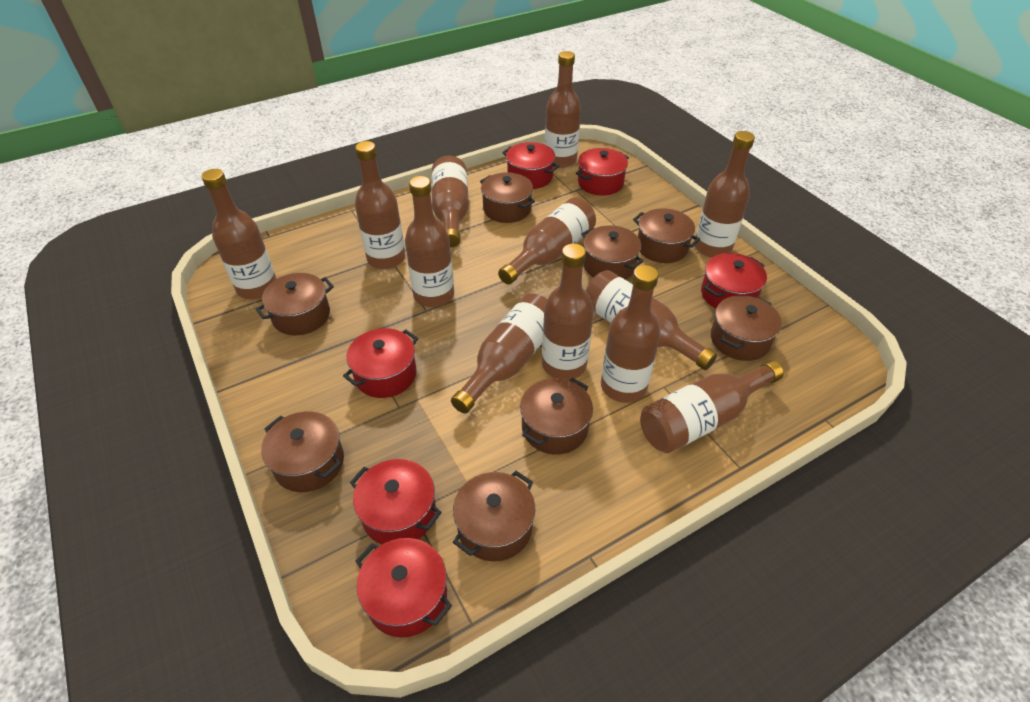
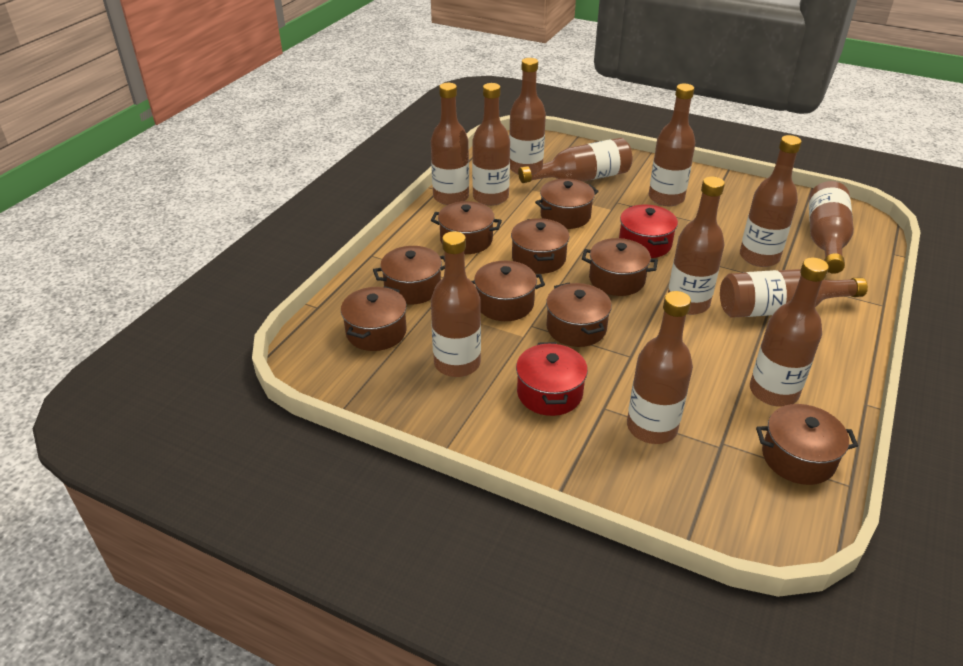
brown pot: 8 -> 9
red pot: 6 -> 2

